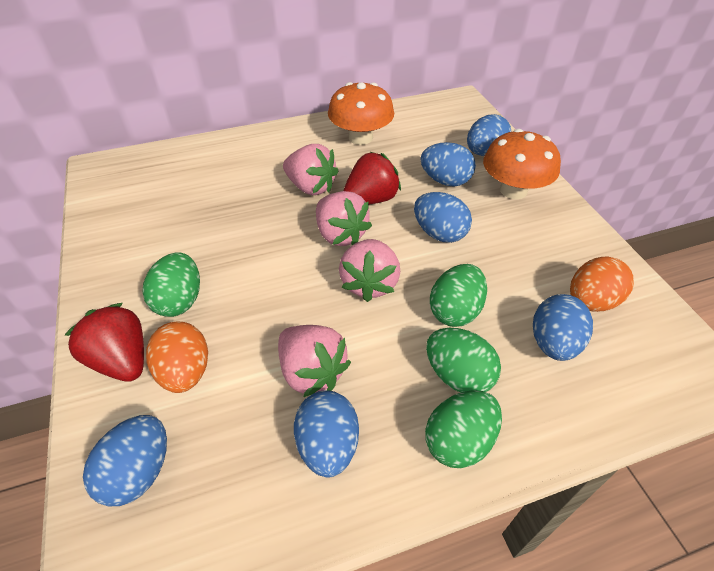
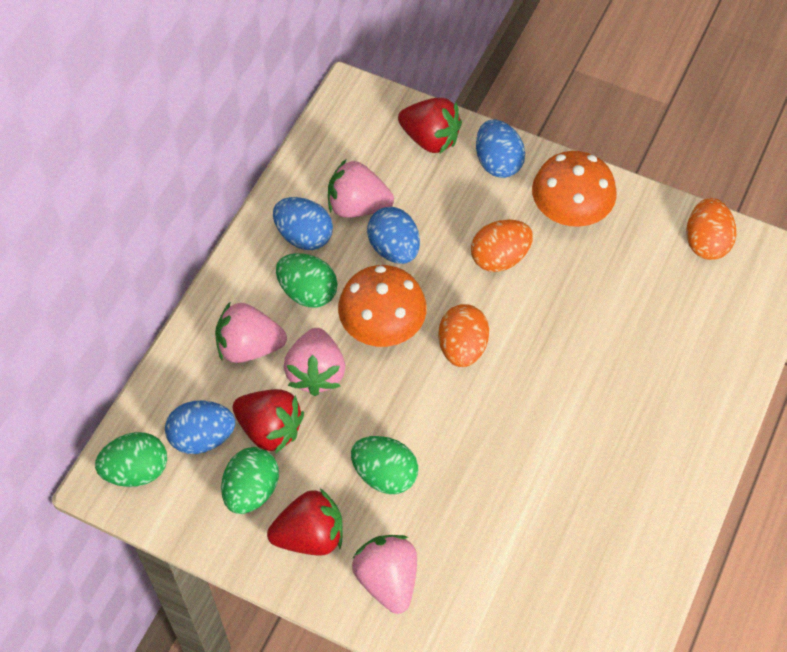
blue egg: 6 -> 4
orange egg: 2 -> 3
red strawberry: 2 -> 3

